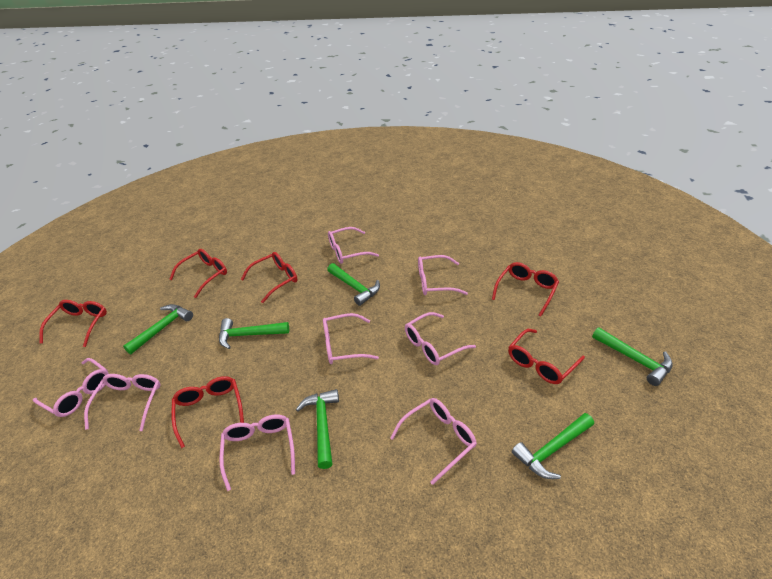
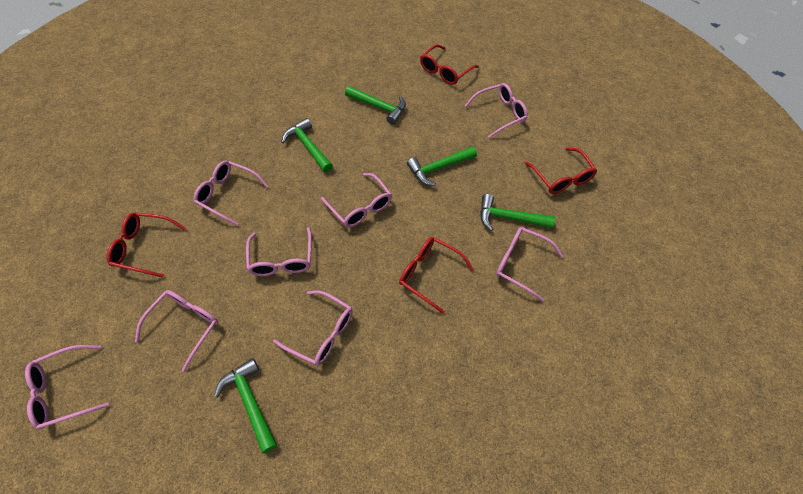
green hammer: 6 -> 5
red glasses: 6 -> 4

